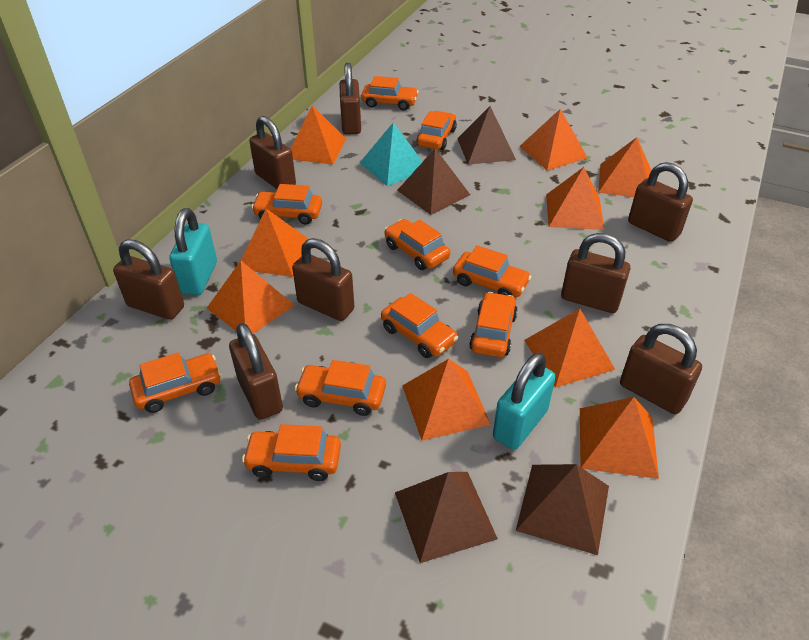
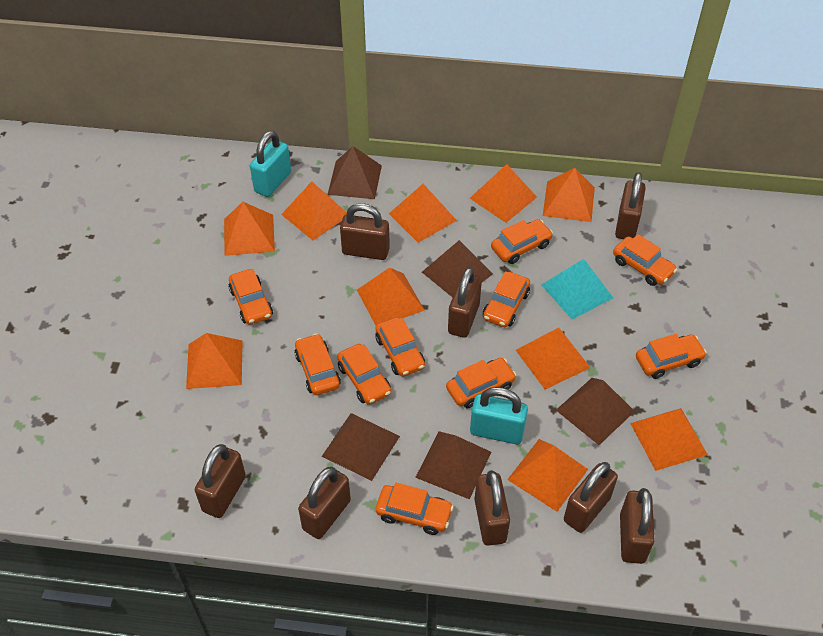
brown pyramid: 4 -> 5
orange pyramid: 9 -> 10

